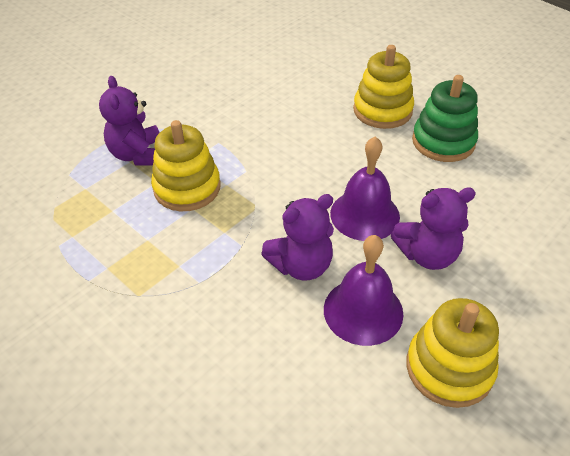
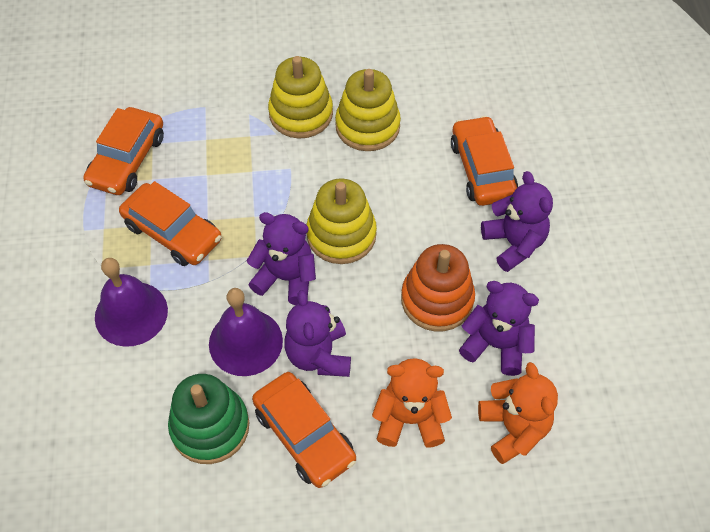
orange car: 0 -> 4
orange stacking toy: 0 -> 1
orange teddy bear: 0 -> 2
purple teddy bear: 3 -> 4

